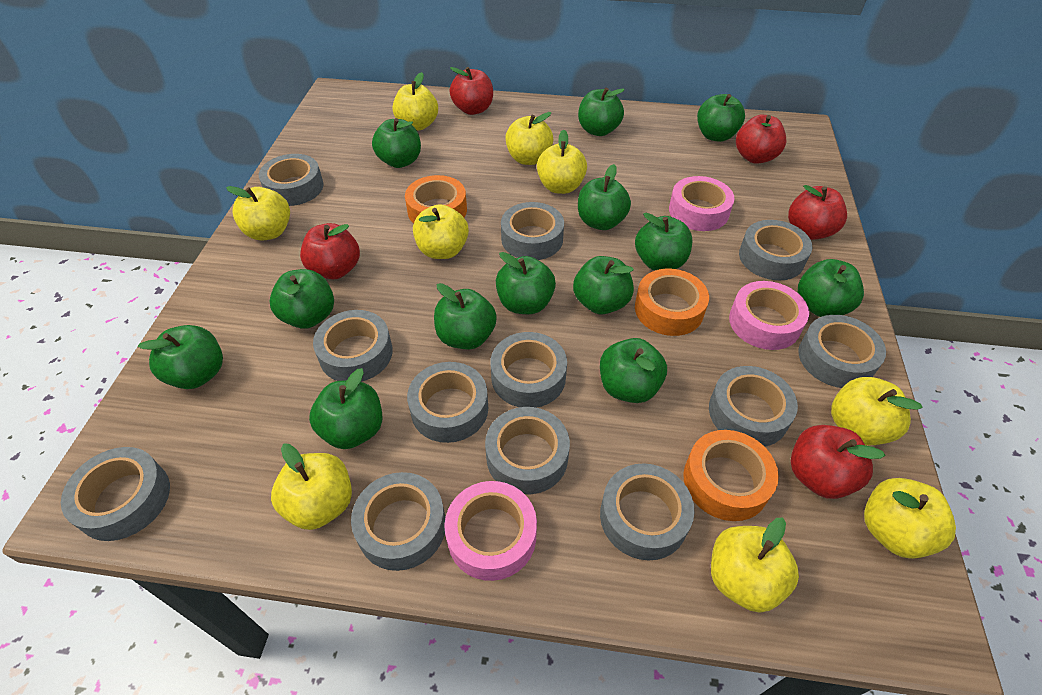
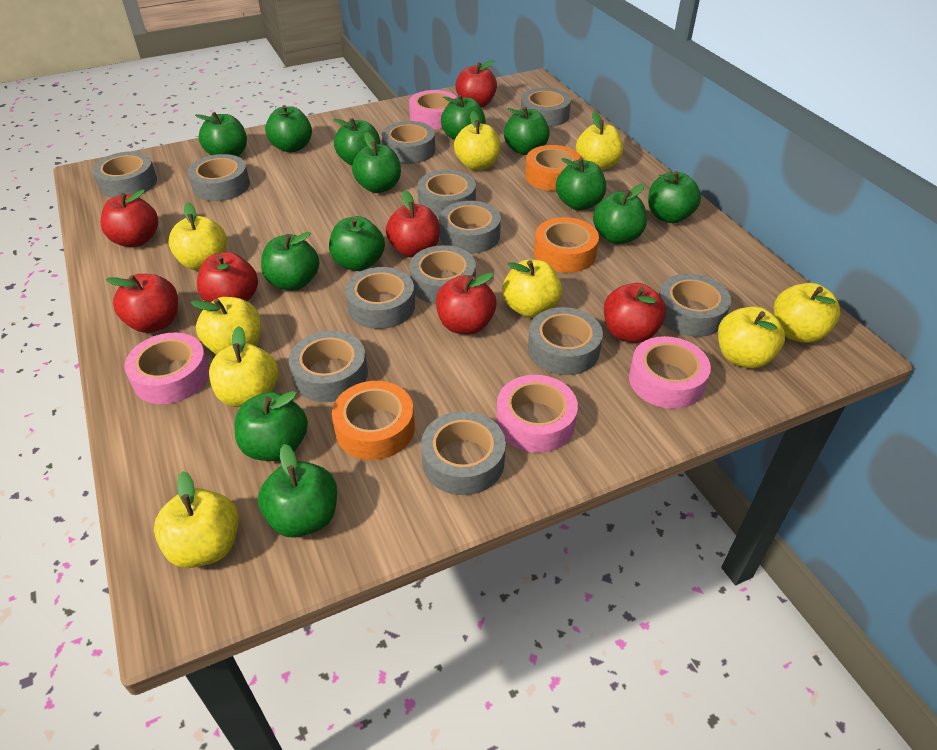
pink tape: 3 -> 4
red apple: 5 -> 7

